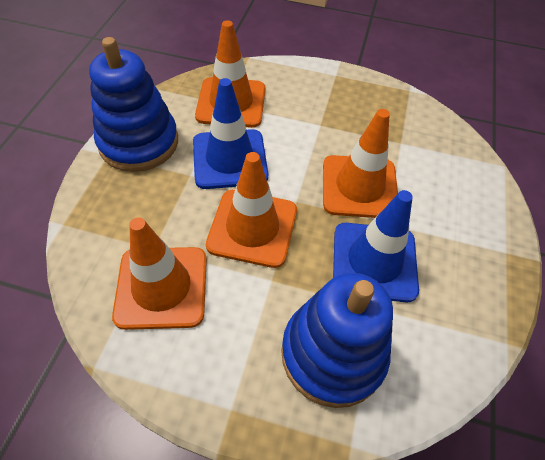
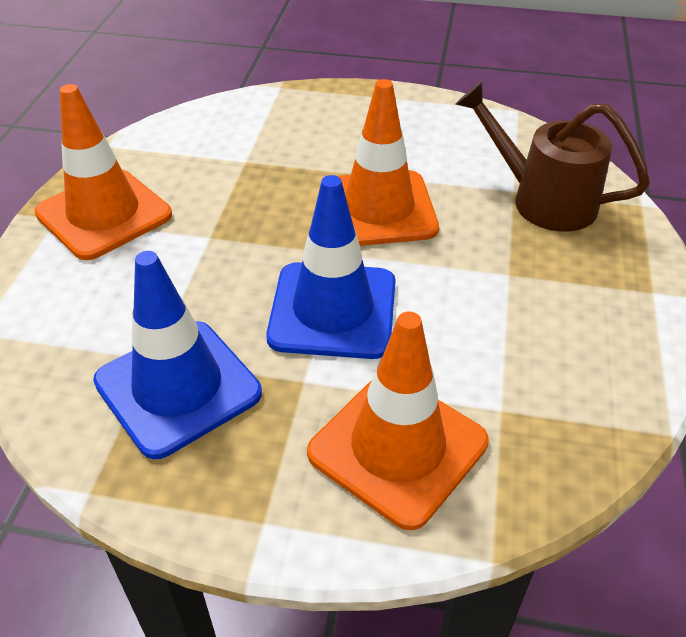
blue stacking toy: 2 -> 0
brown watering can: 0 -> 1
orange traffic cone: 4 -> 3

